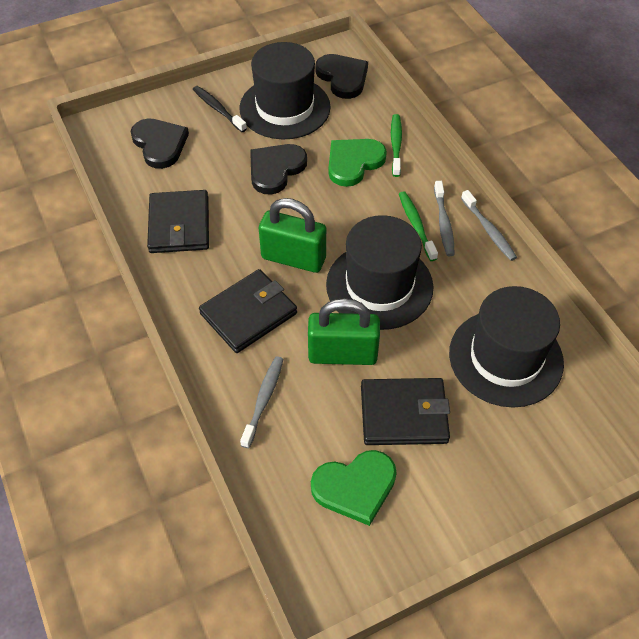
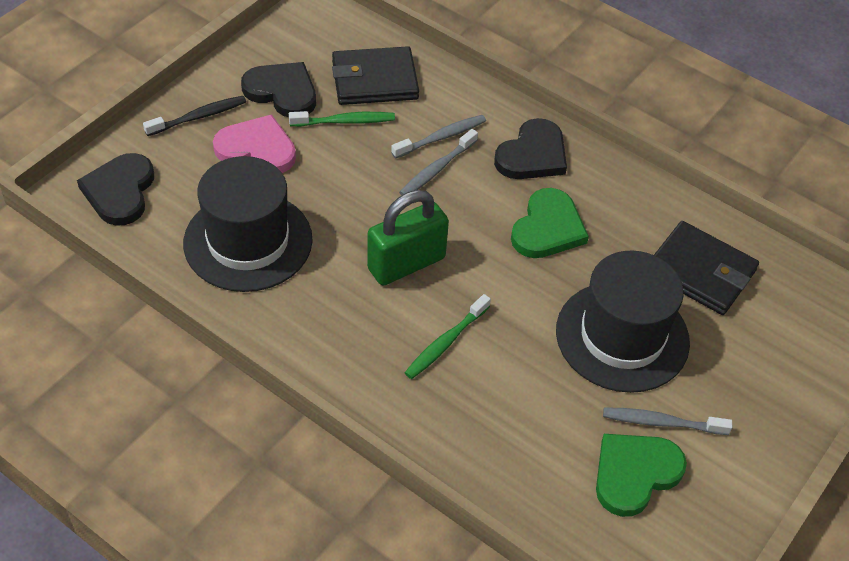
black hat: 3 -> 2
black wallet: 3 -> 2
green padlock: 2 -> 1
pink heart: 0 -> 1

